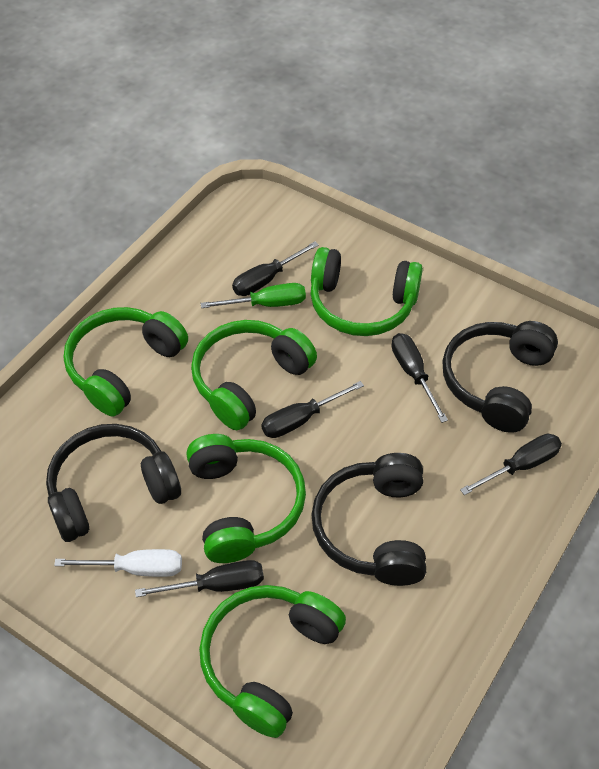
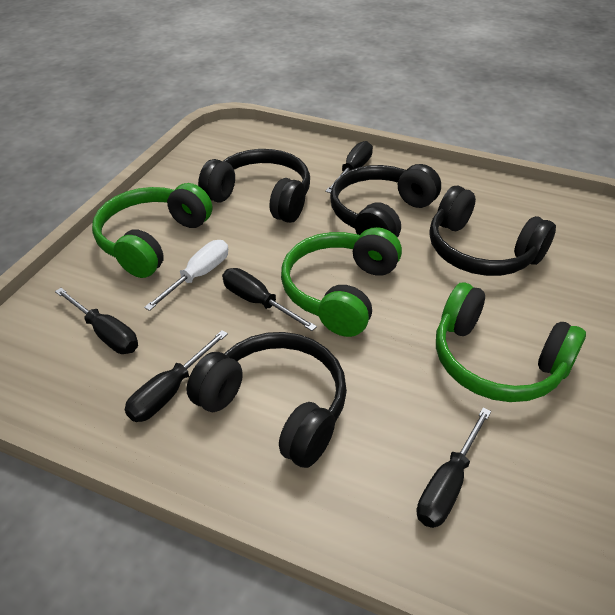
black headphones: 3 -> 4
green headphones: 5 -> 3
green screwdriver: 1 -> 0

